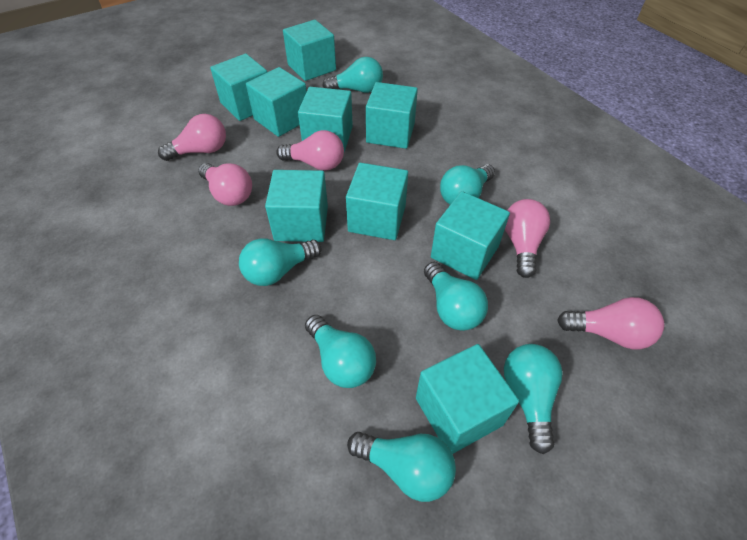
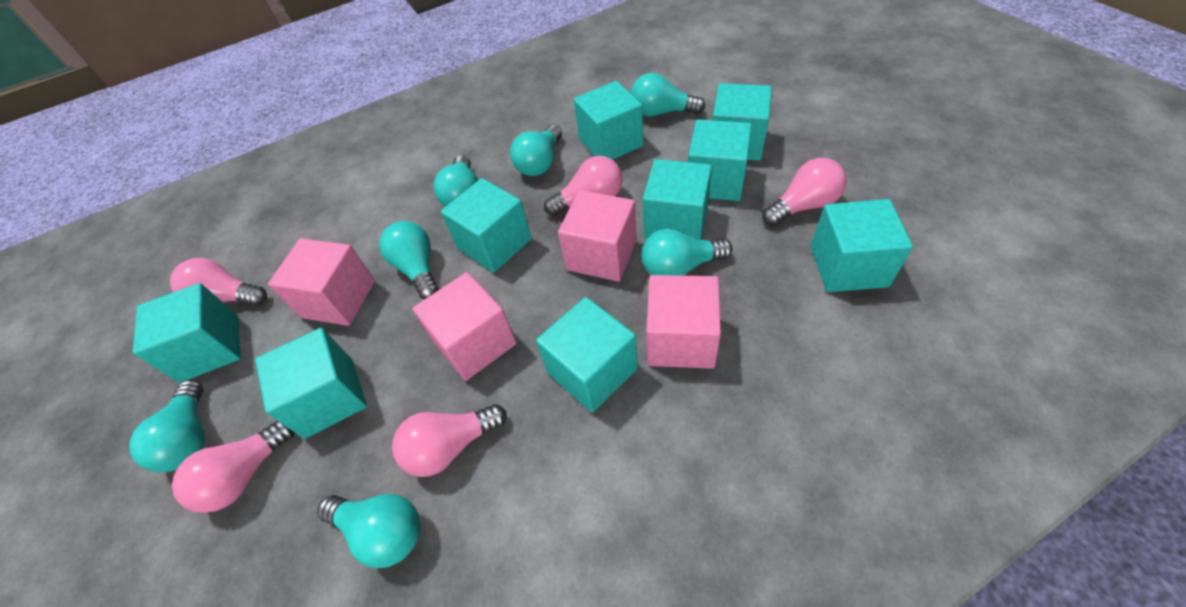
pink cube: 0 -> 4

